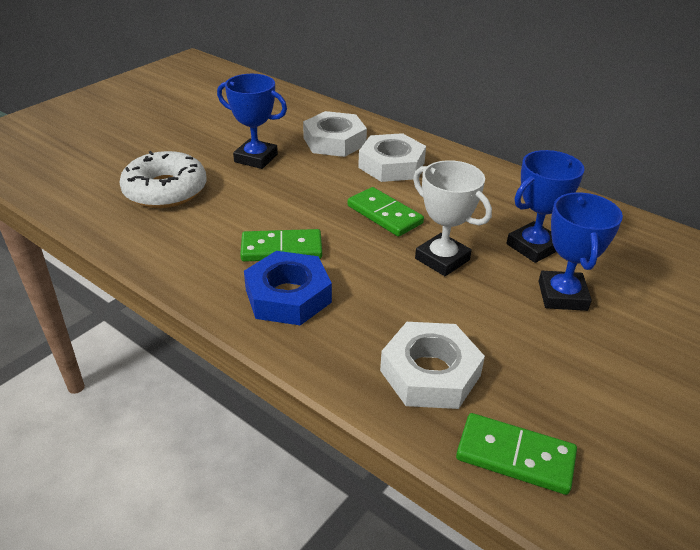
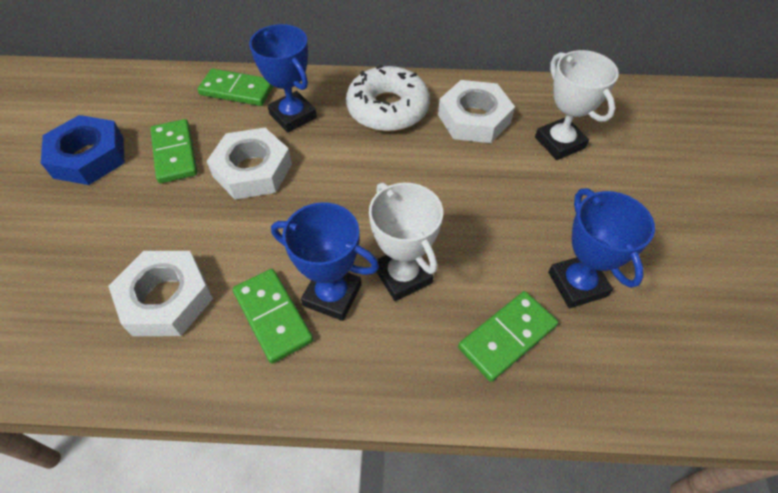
green domino: 3 -> 4
white trophy: 1 -> 2

